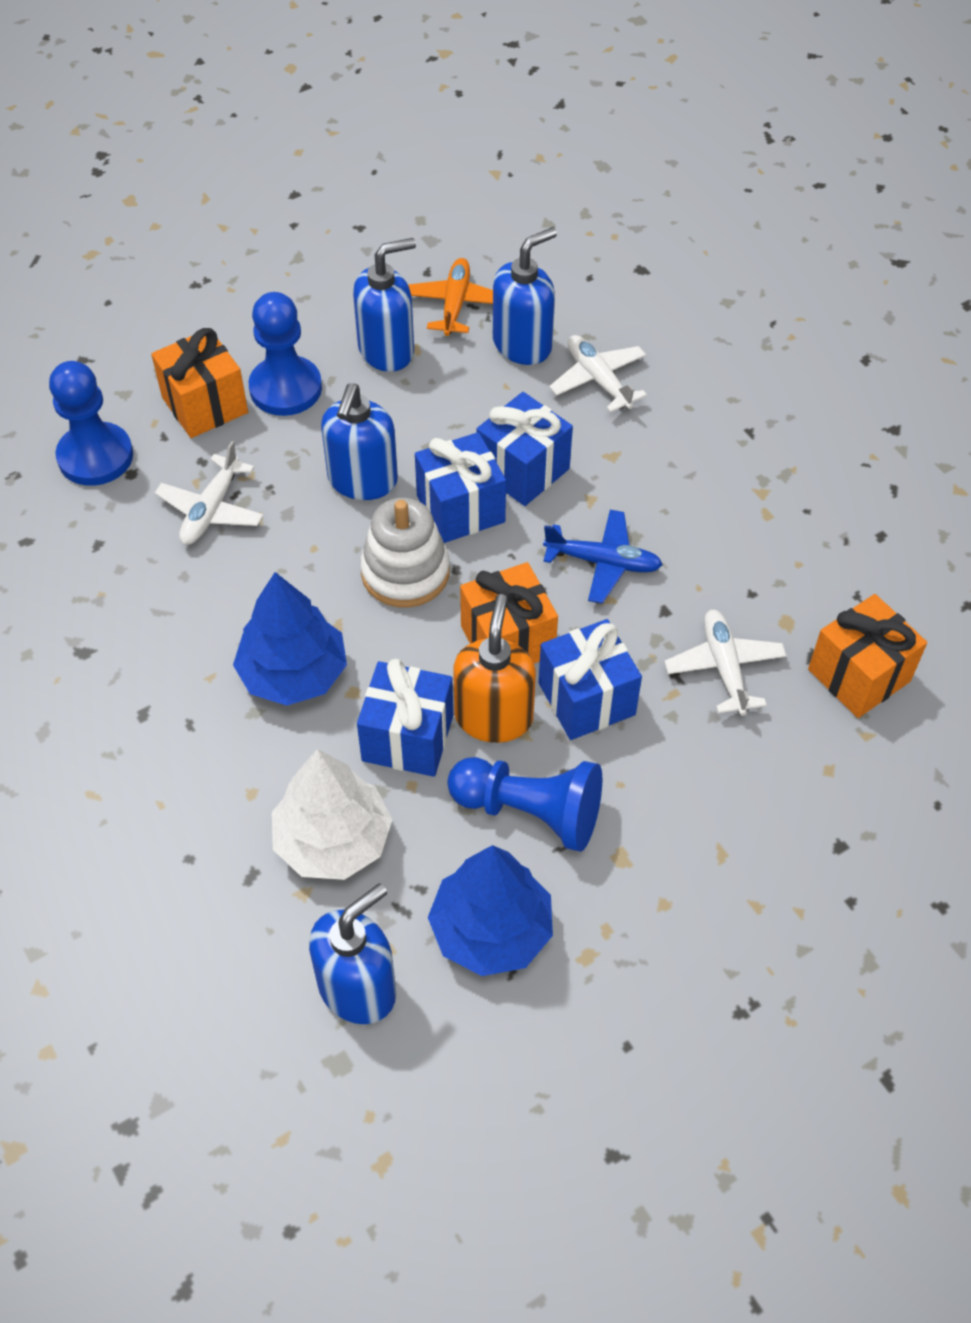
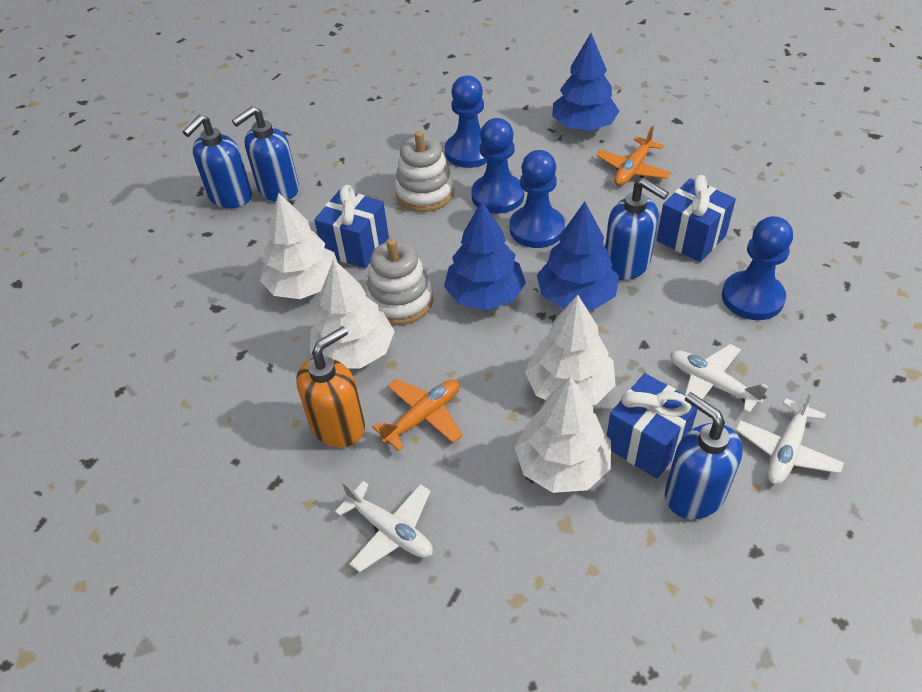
blue gift: 4 -> 3
blue pawn: 3 -> 4
blue plane: 1 -> 0
blue tree: 2 -> 3
orange gift: 3 -> 0
orange plane: 1 -> 2
white stacking toy: 1 -> 2
white tree: 1 -> 4

